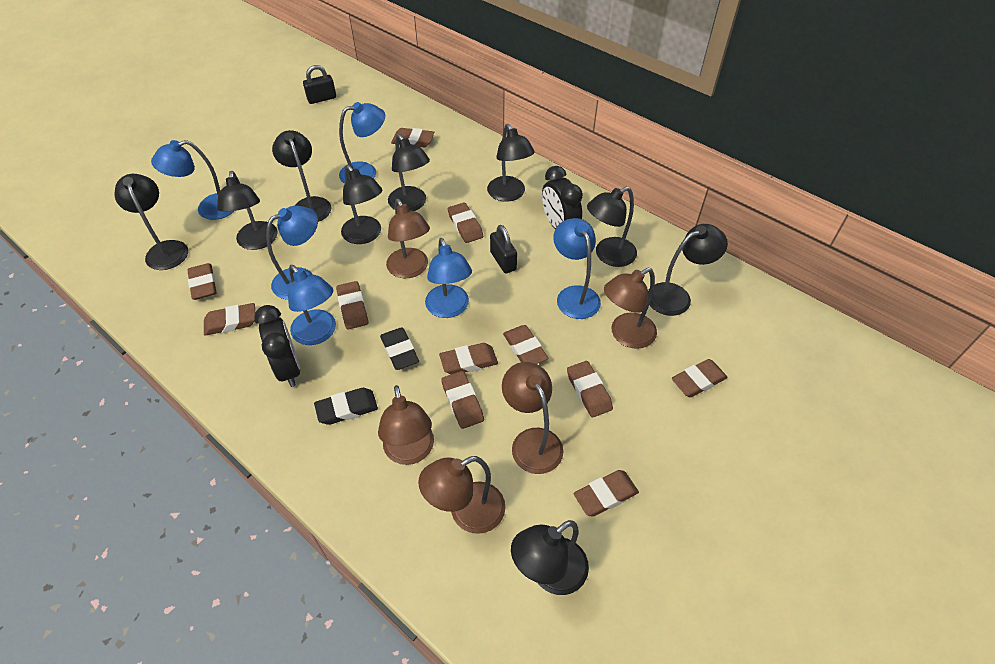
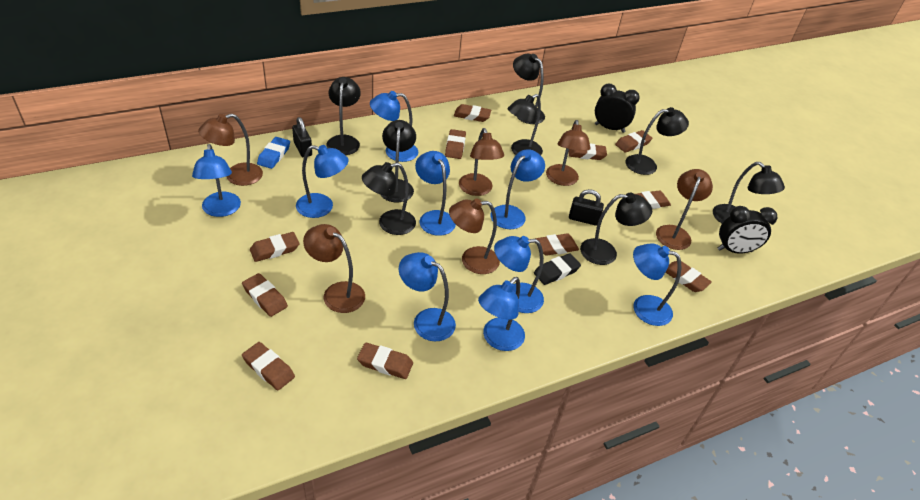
black eraser: 2 -> 1
black lamp: 9 -> 8
blue eraser: 0 -> 1
blue lamp: 6 -> 9
brown lamp: 5 -> 6

